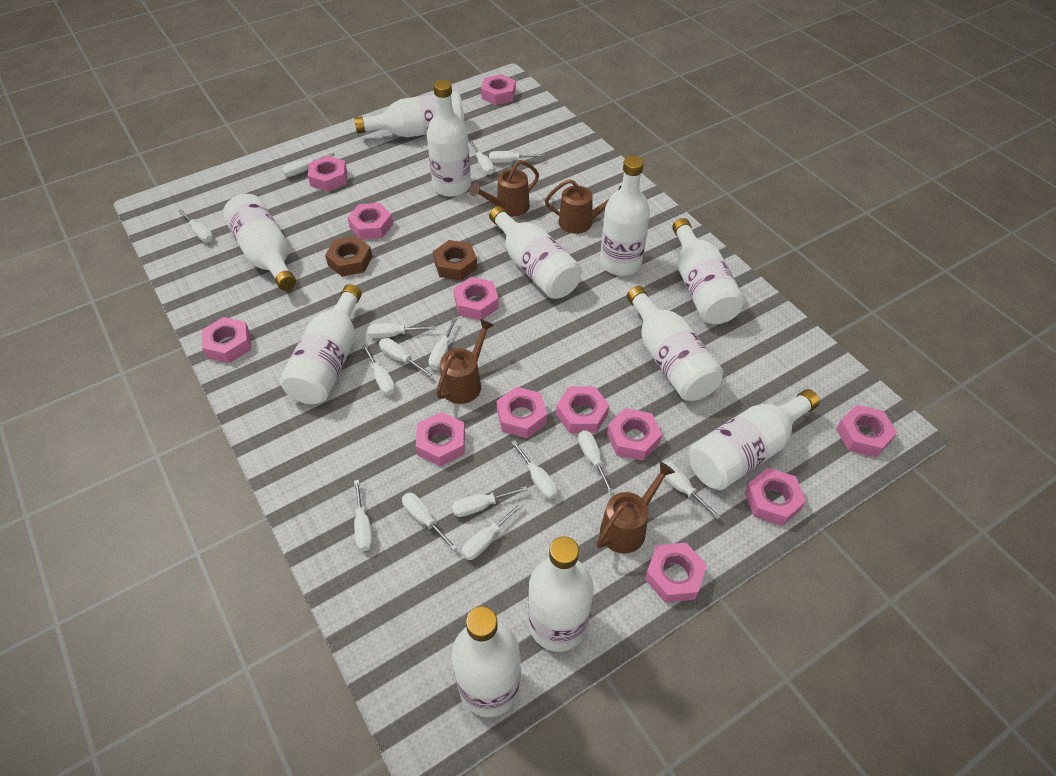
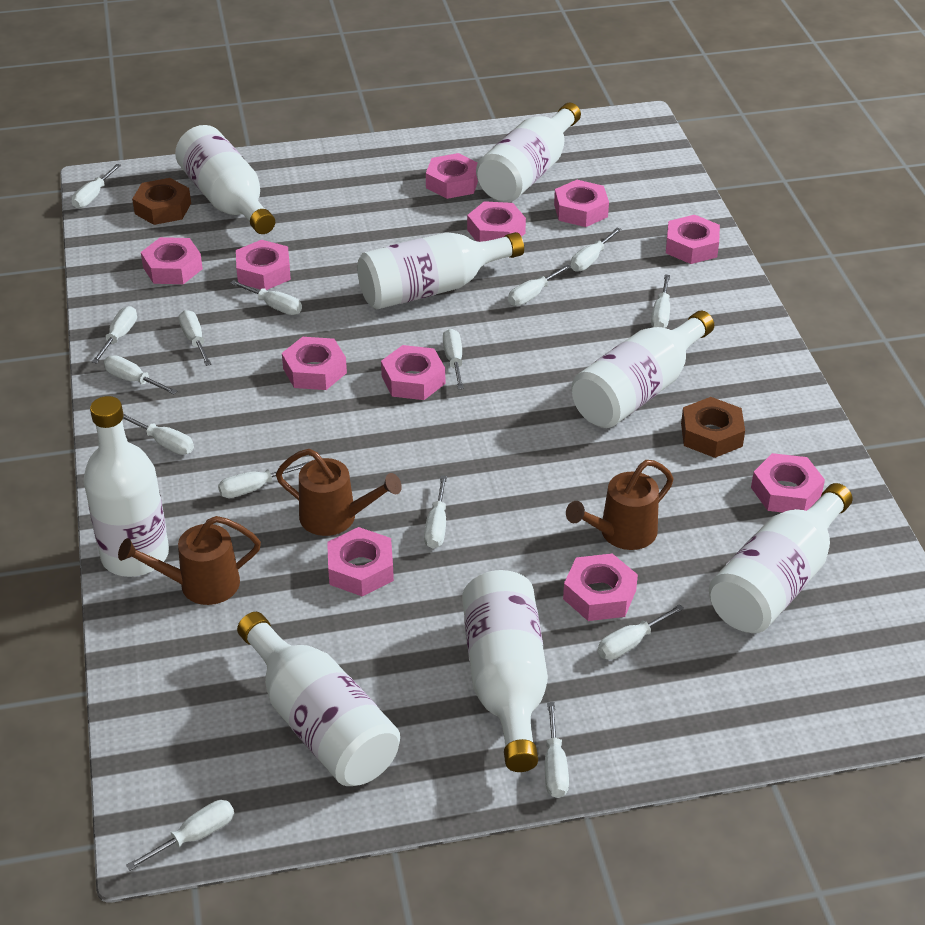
brown watering can: 4 -> 3
pink nut: 12 -> 11
white bottle: 11 -> 8

